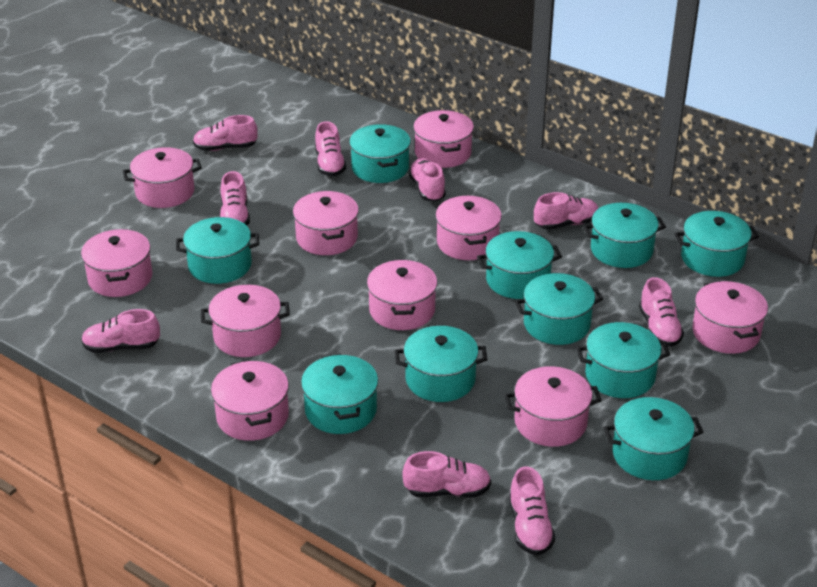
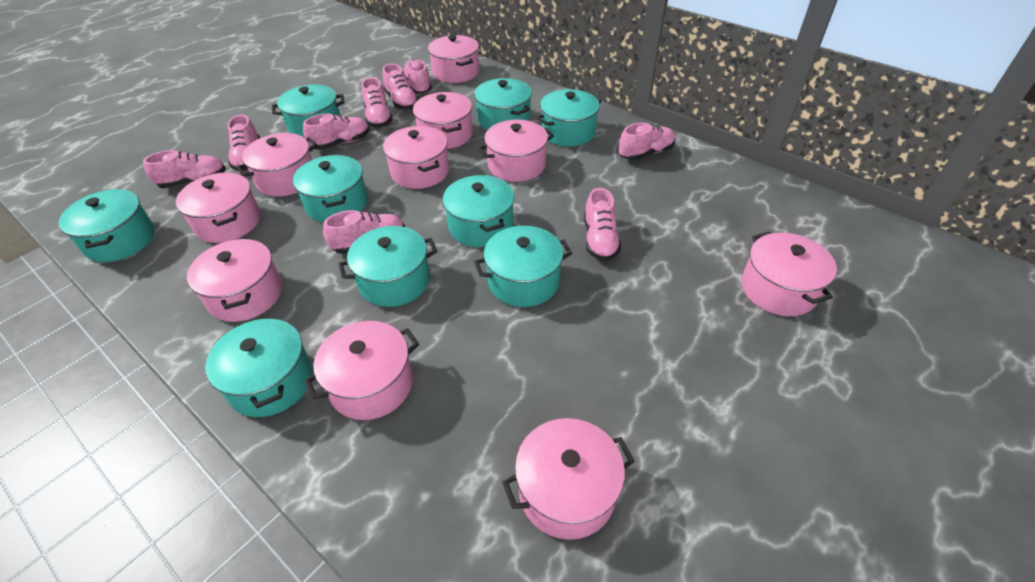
turquoise pot: 10 -> 9

